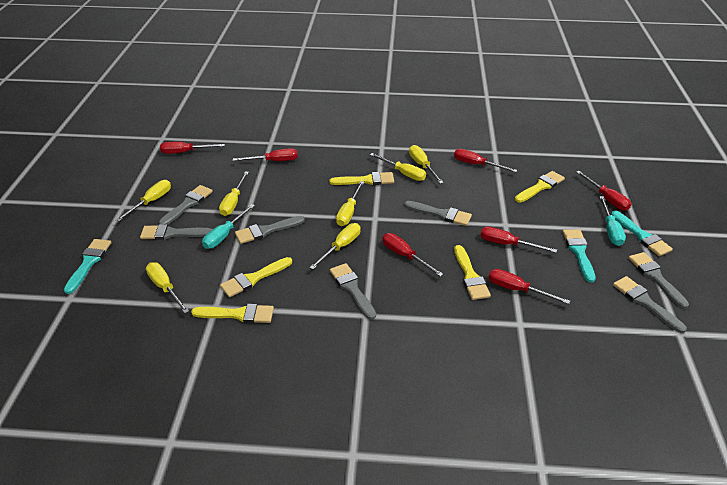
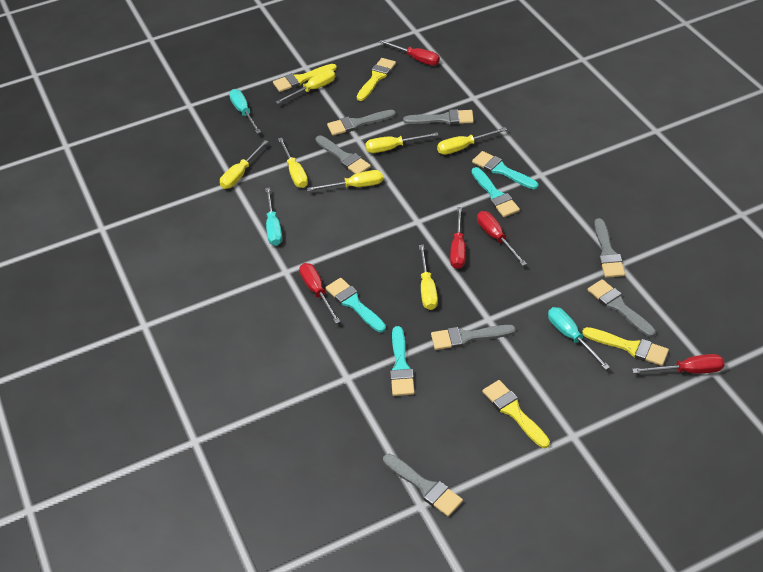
red screwdriver: 7 -> 5
turquoise brush: 3 -> 4
turquoise screwdriver: 2 -> 3
yellow brush: 5 -> 4

